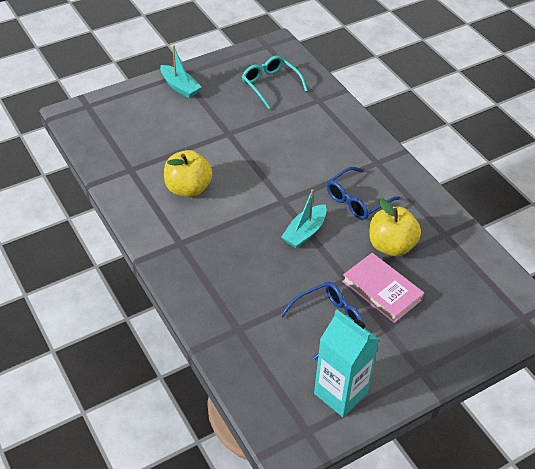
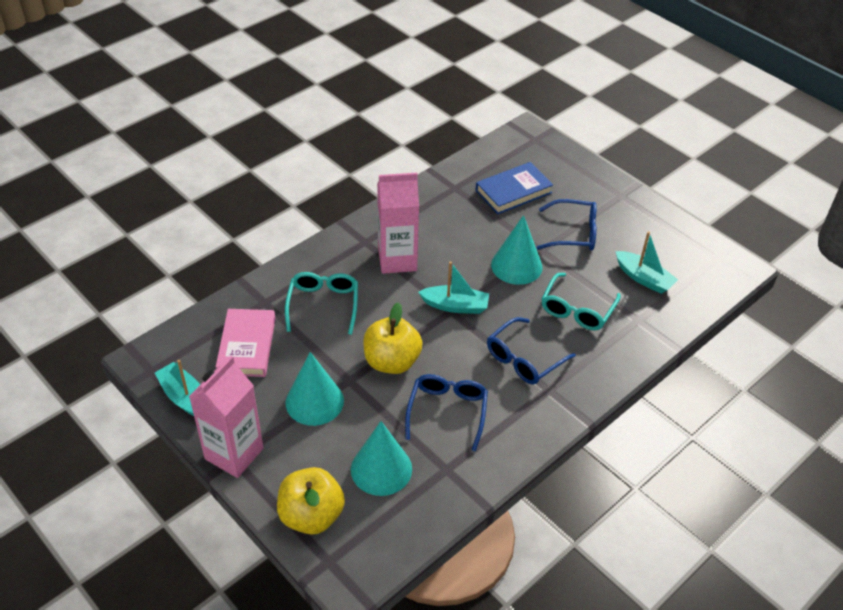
blue book: 0 -> 1
blue glasses: 2 -> 3
pink carton: 0 -> 2
turquoise boat: 2 -> 3
turquoise carton: 1 -> 0
turquoise cone: 0 -> 3
turquoise glasses: 1 -> 2

